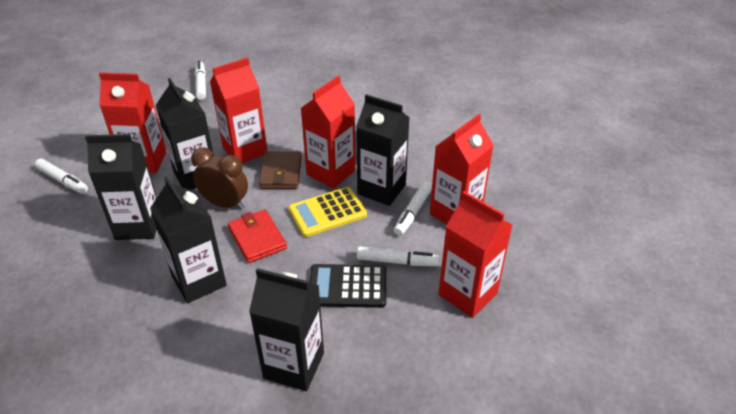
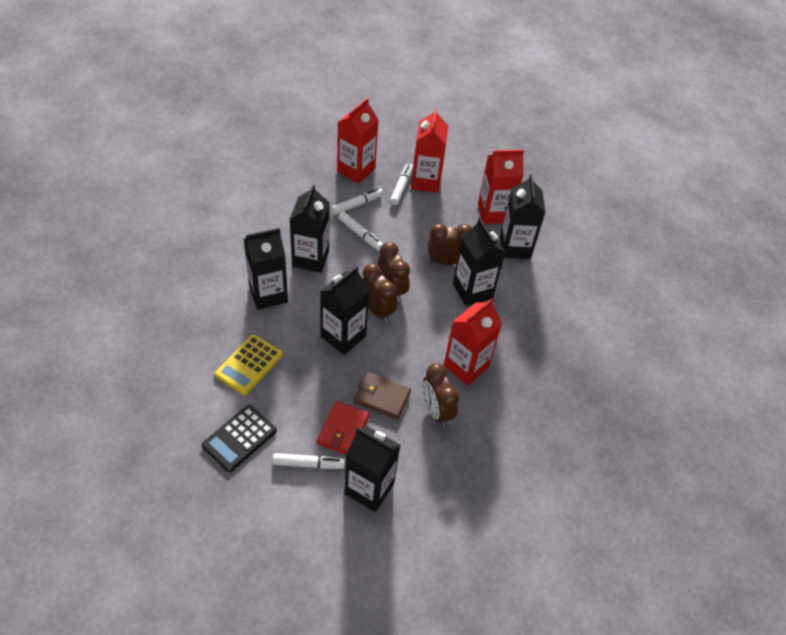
black carton: 5 -> 6
brown clock: 1 -> 4
red carton: 5 -> 4

